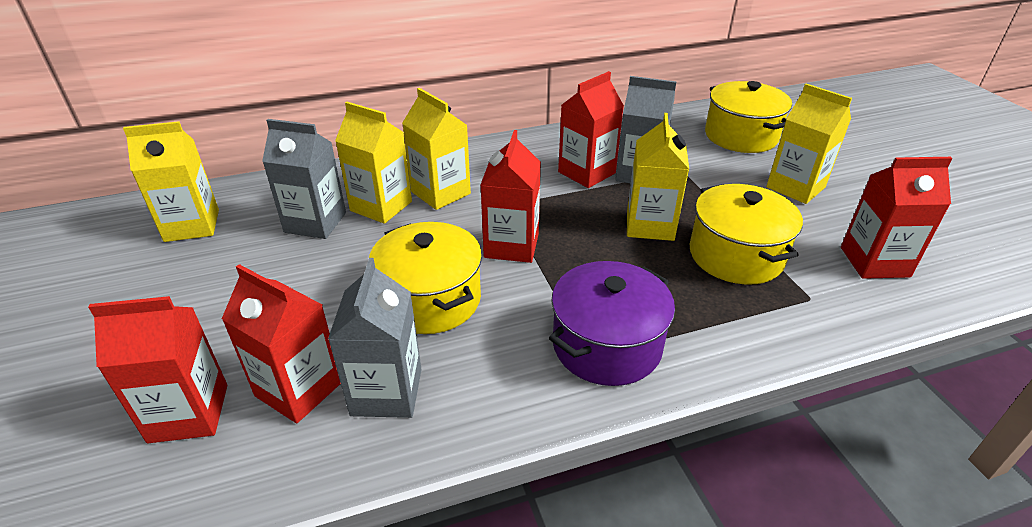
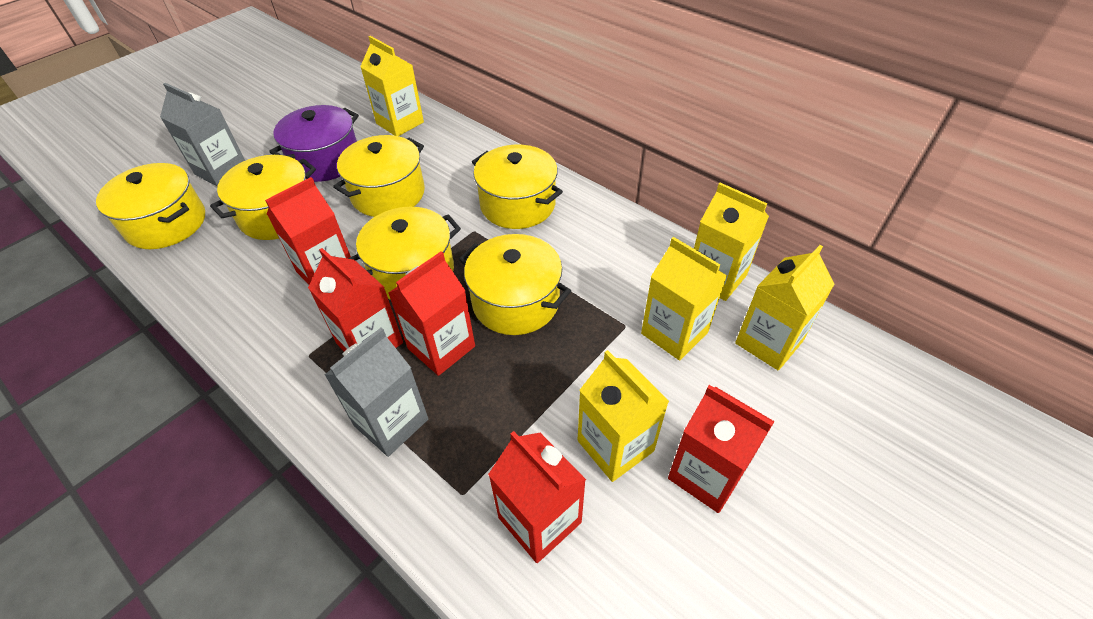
grey carton: 3 -> 2
yellow pot: 3 -> 6

